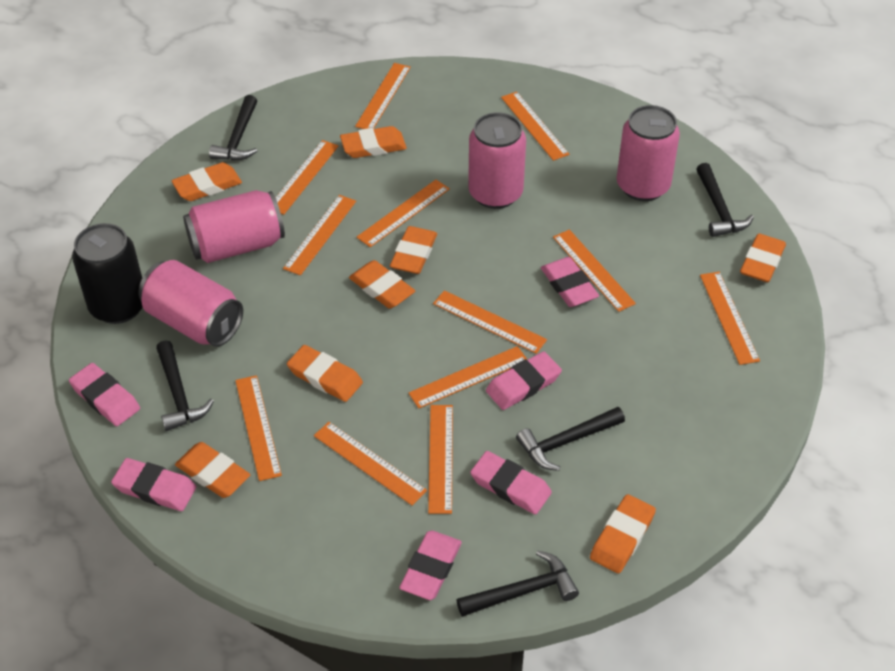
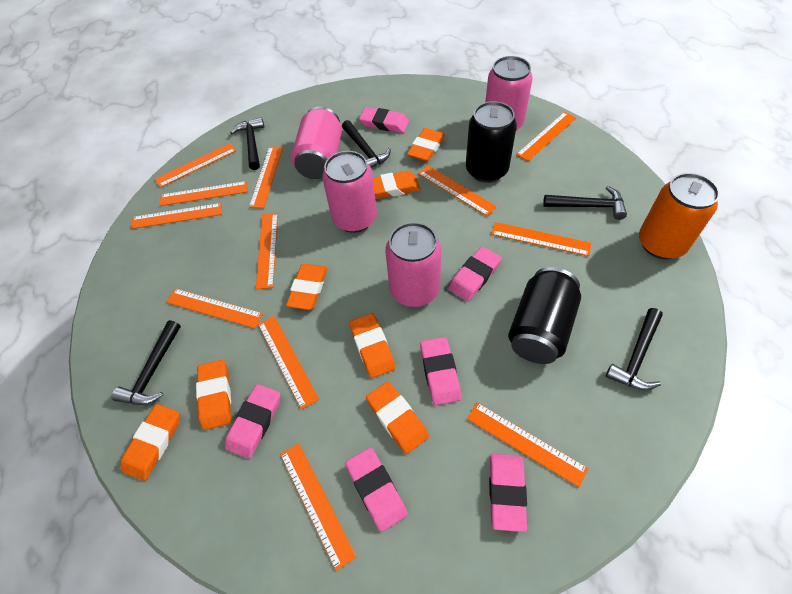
black can: 1 -> 2
orange can: 0 -> 1
orange eraser: 8 -> 7

